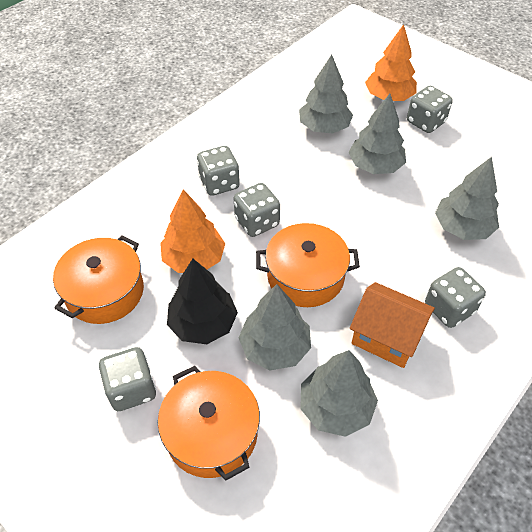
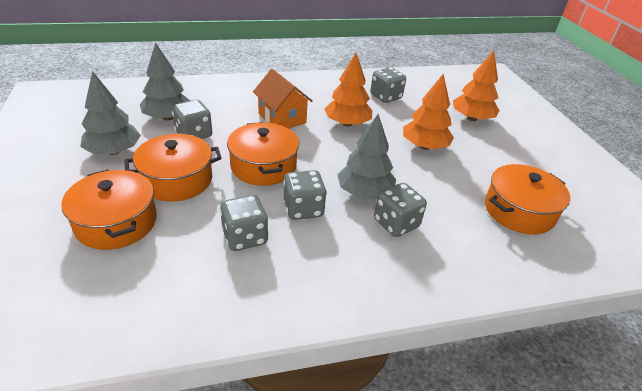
black tree: 1 -> 0
grey tree: 5 -> 3
orange pot: 3 -> 4
orange tree: 2 -> 3

